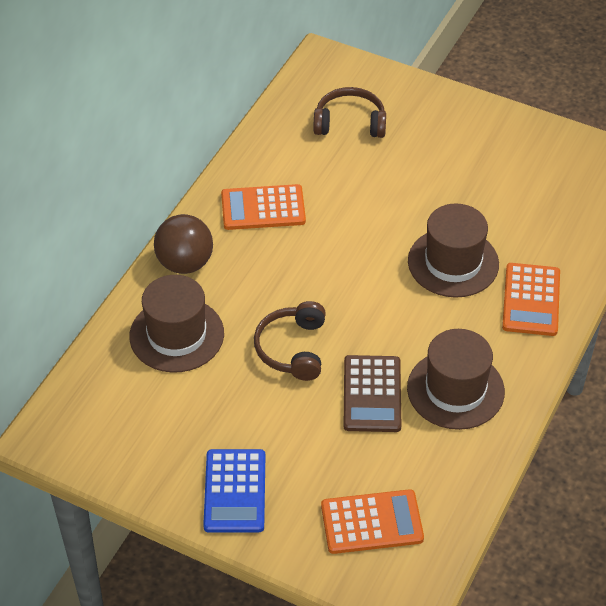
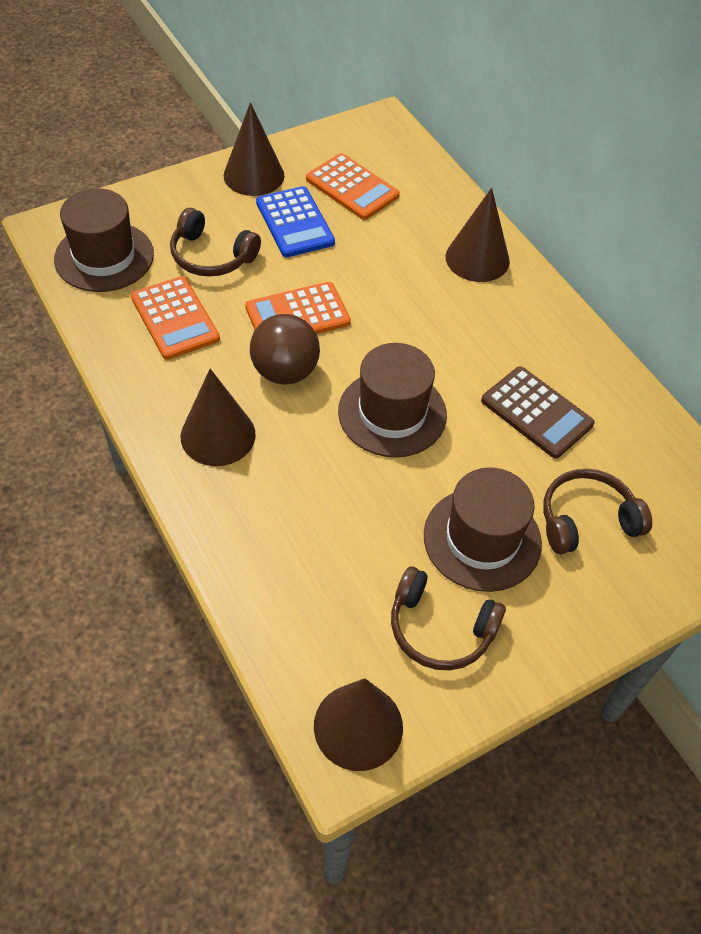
brown cone: 0 -> 4
brown headphones: 2 -> 3

